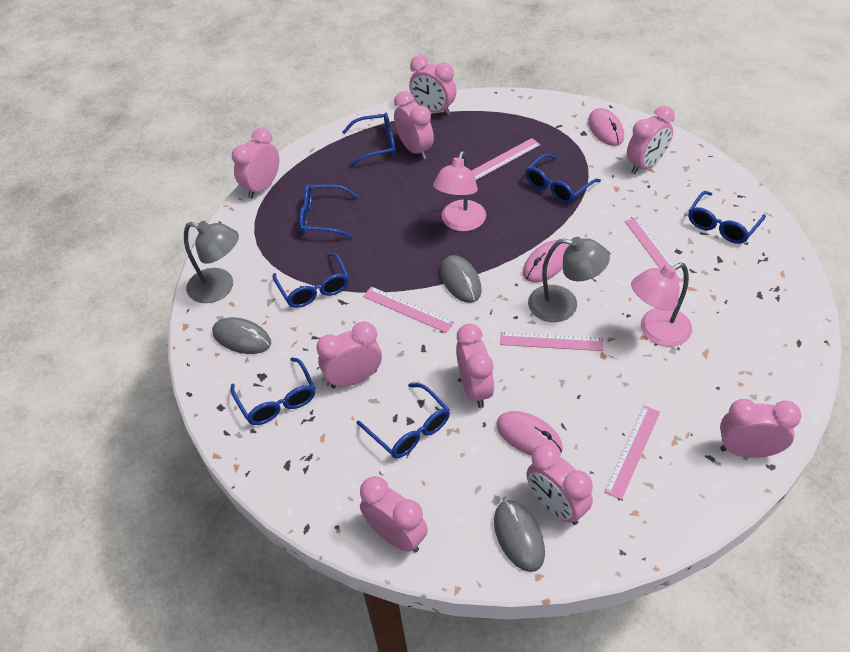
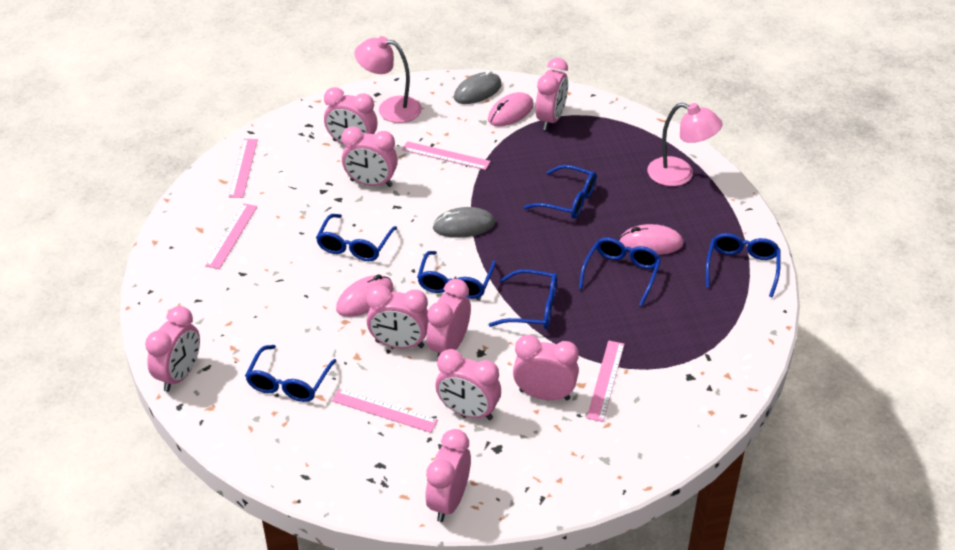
grey lamp: 2 -> 0
grey mouse: 3 -> 2

